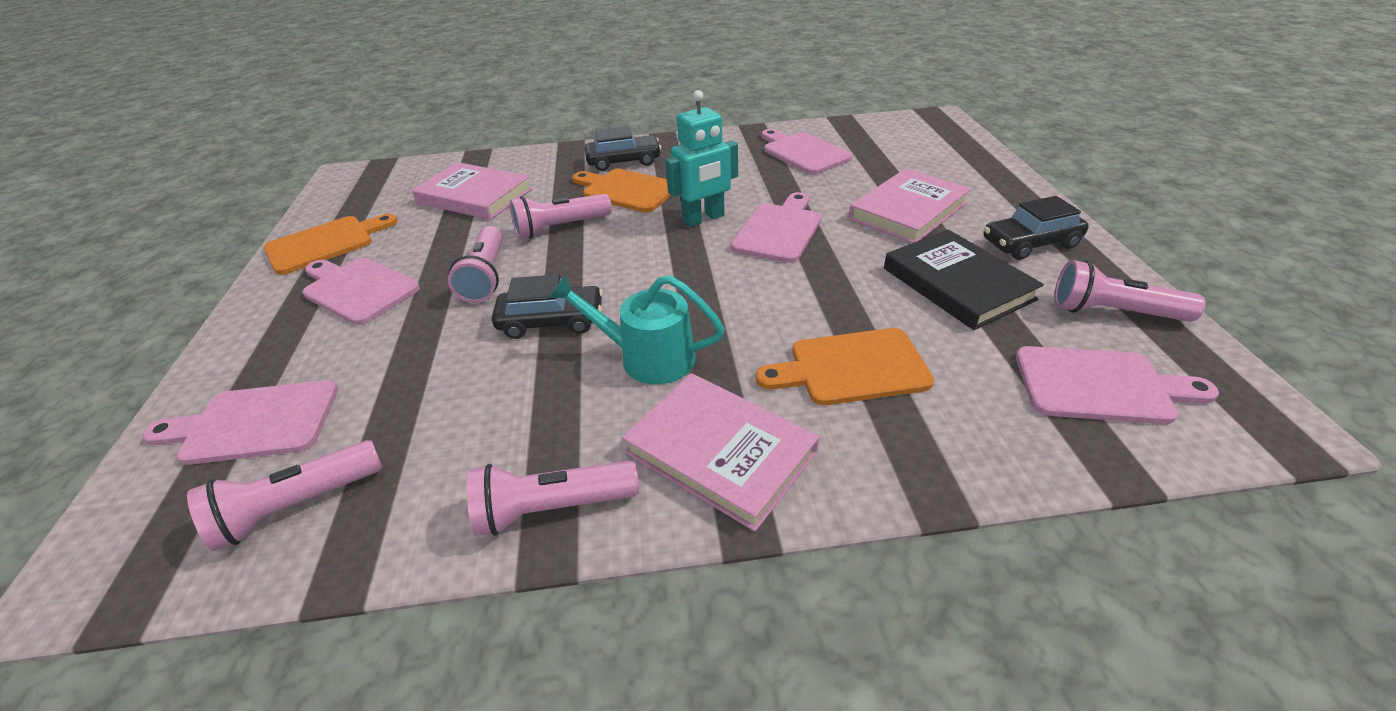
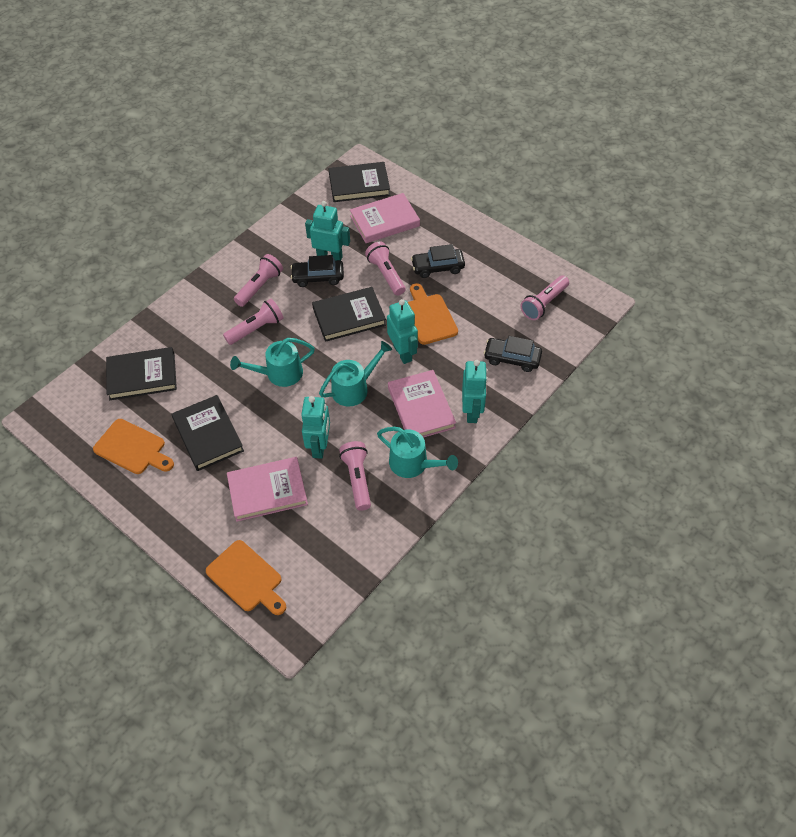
black book: 1 -> 4
pink cutting board: 5 -> 0
turquoise robot: 1 -> 4
turquoise watering can: 1 -> 3

